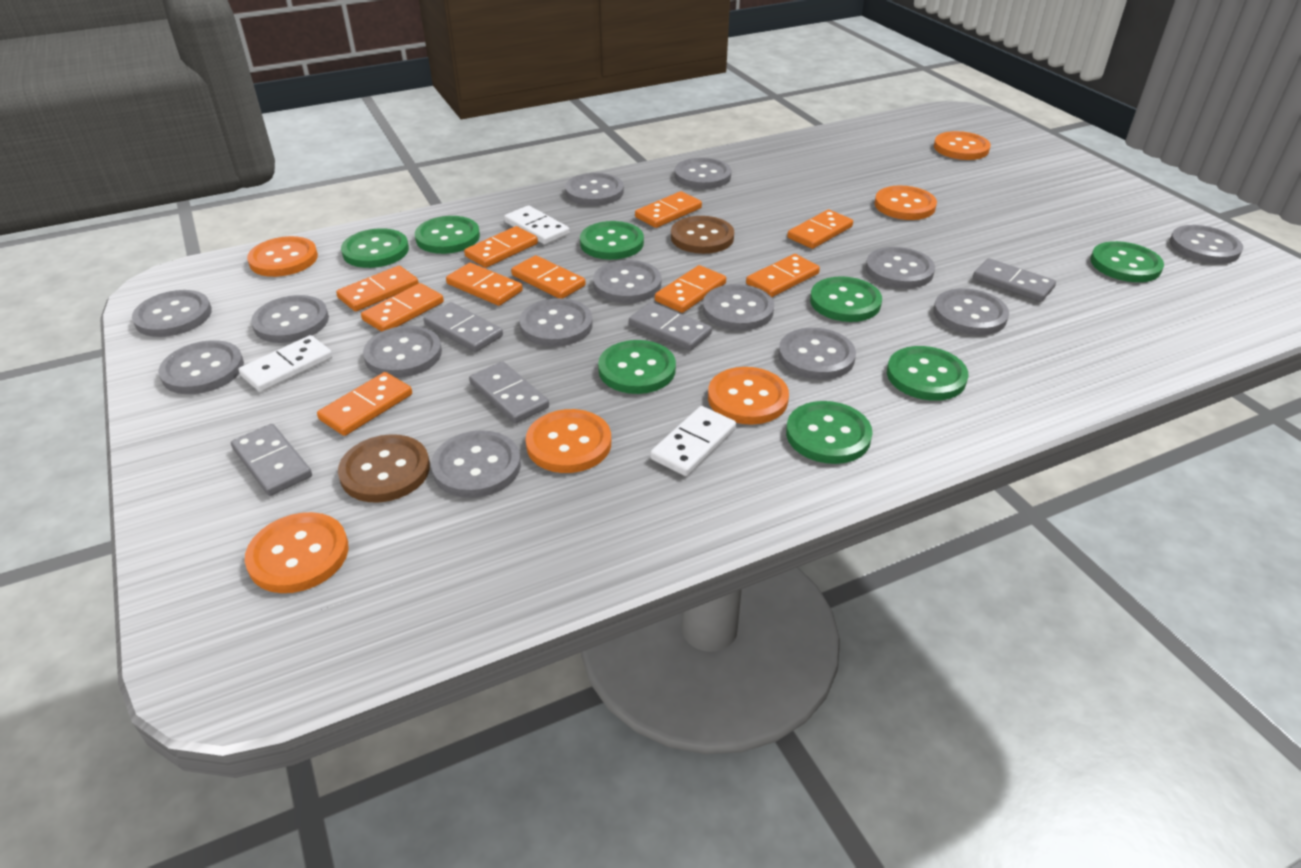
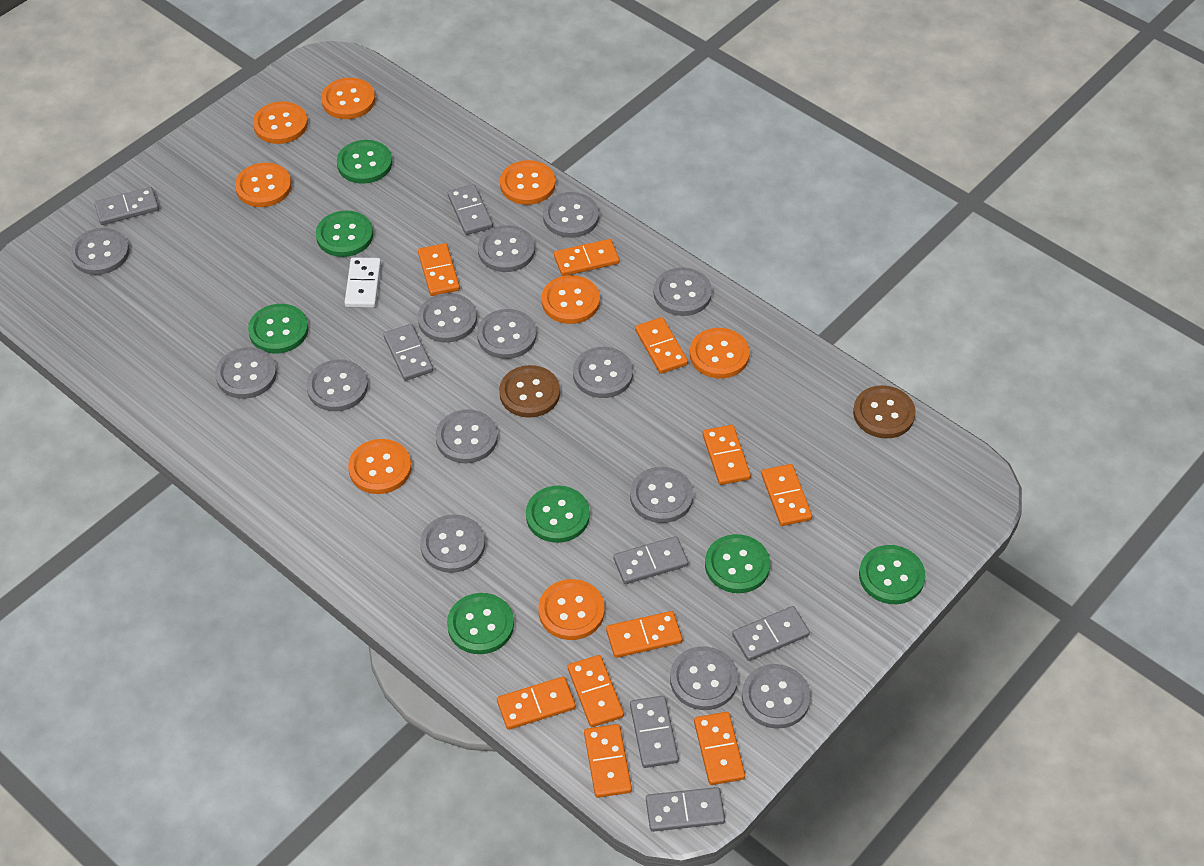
green button: 8 -> 7
grey domino: 5 -> 7
orange button: 6 -> 8
white domino: 3 -> 1

